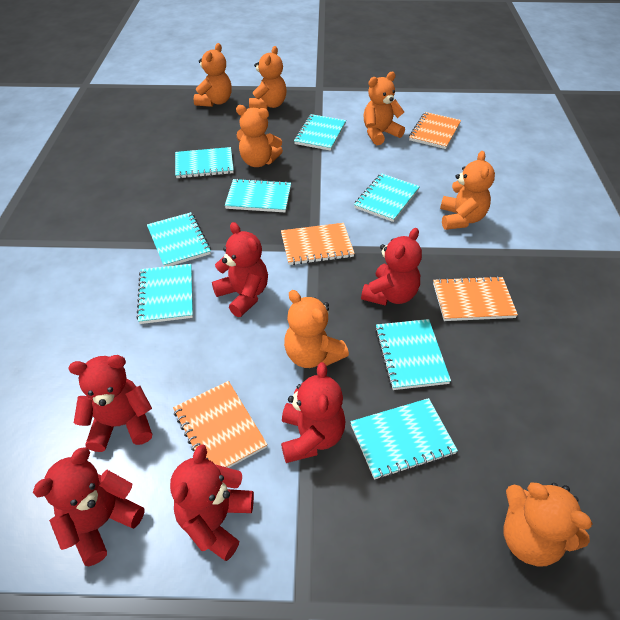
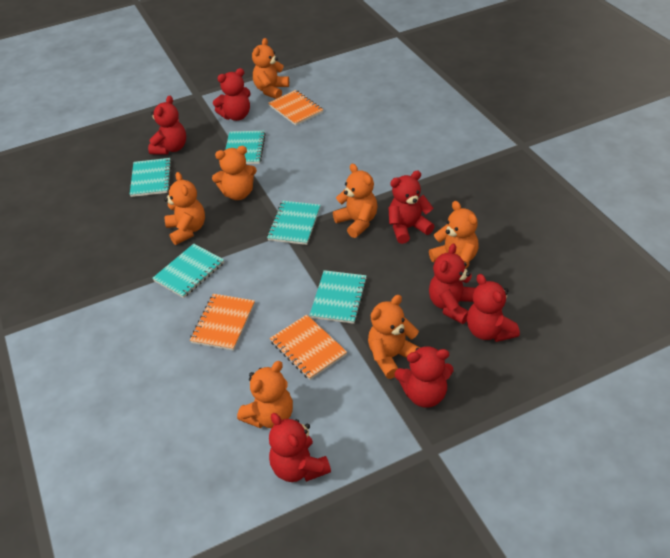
orange notebook: 4 -> 3
red teddy bear: 6 -> 7
turquoise notebook: 8 -> 5

